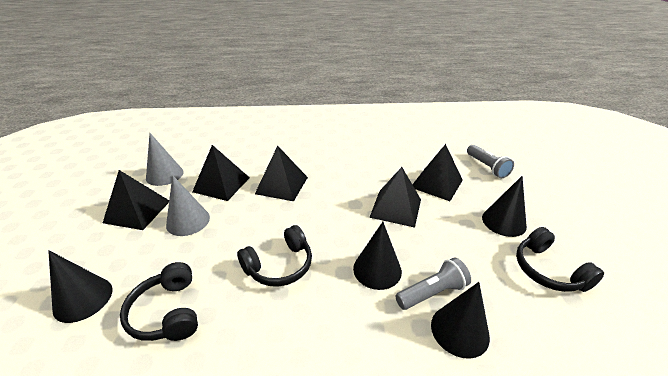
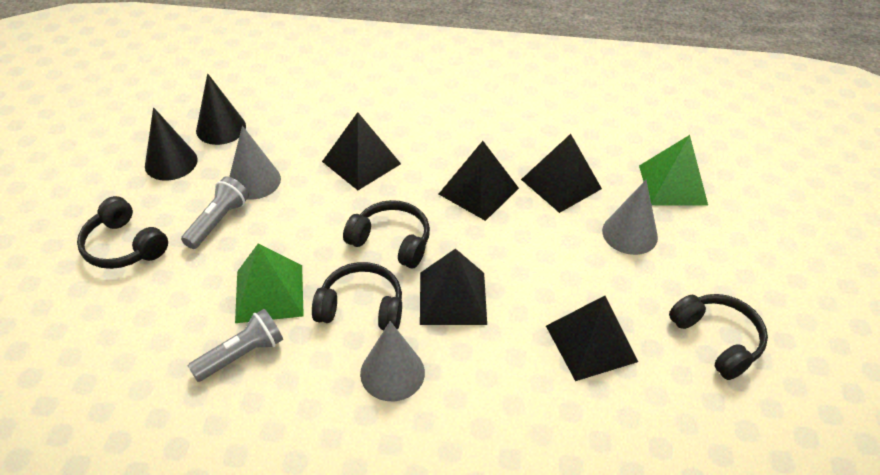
black cone: 4 -> 2
black headphones: 3 -> 4
green pyramid: 0 -> 2
grey cone: 2 -> 3

